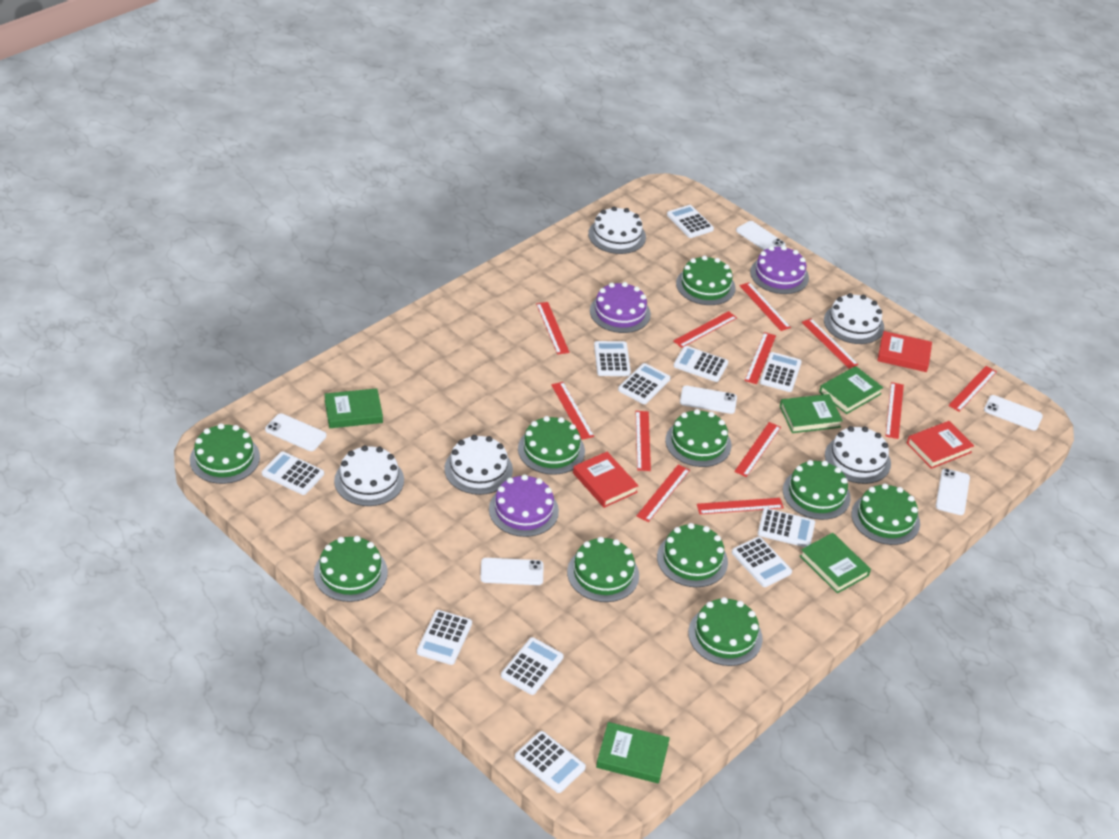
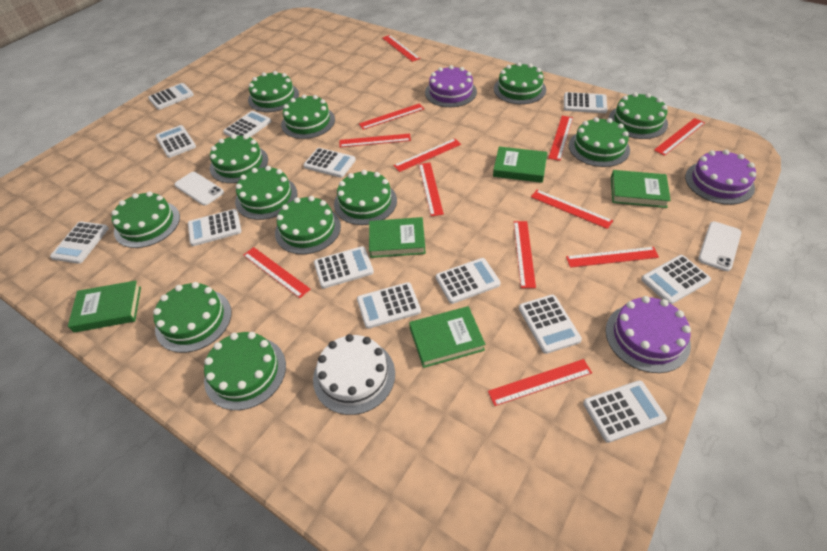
green cake: 10 -> 12
red book: 3 -> 0
white cake: 5 -> 1
white calculator: 11 -> 13
white phone: 6 -> 2

